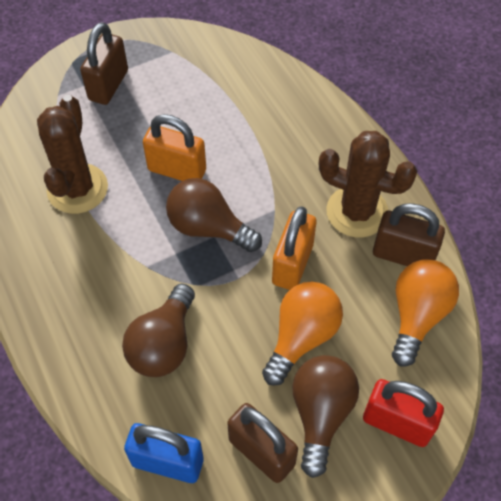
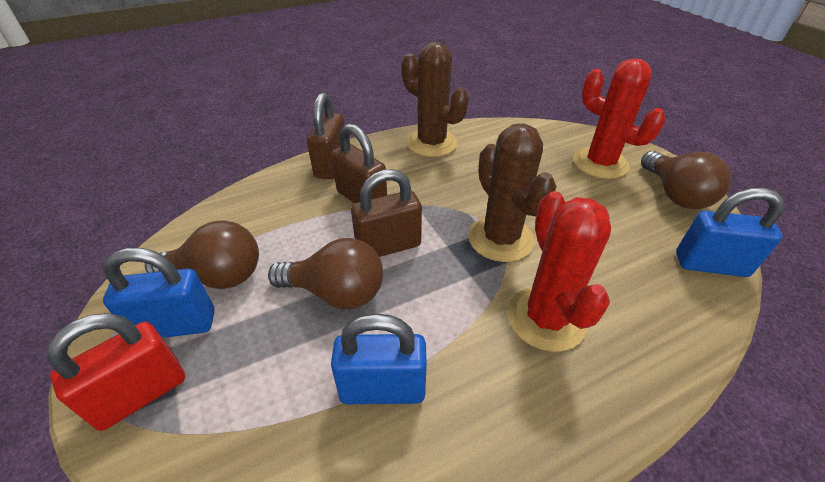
blue padlock: 1 -> 3
orange light bulb: 2 -> 0
orange padlock: 2 -> 0
red cactus: 0 -> 2

